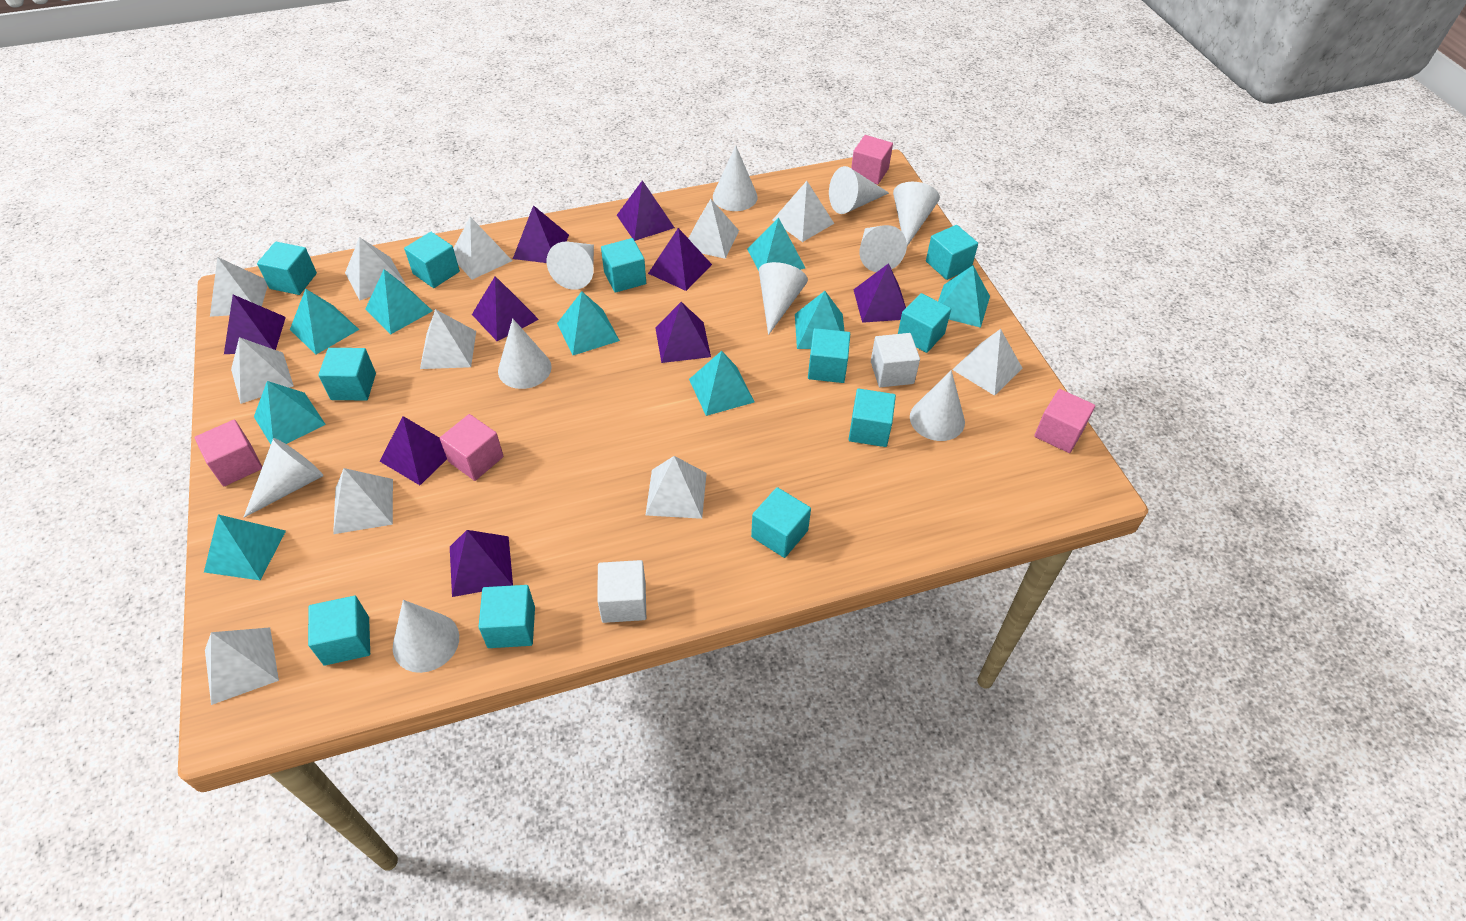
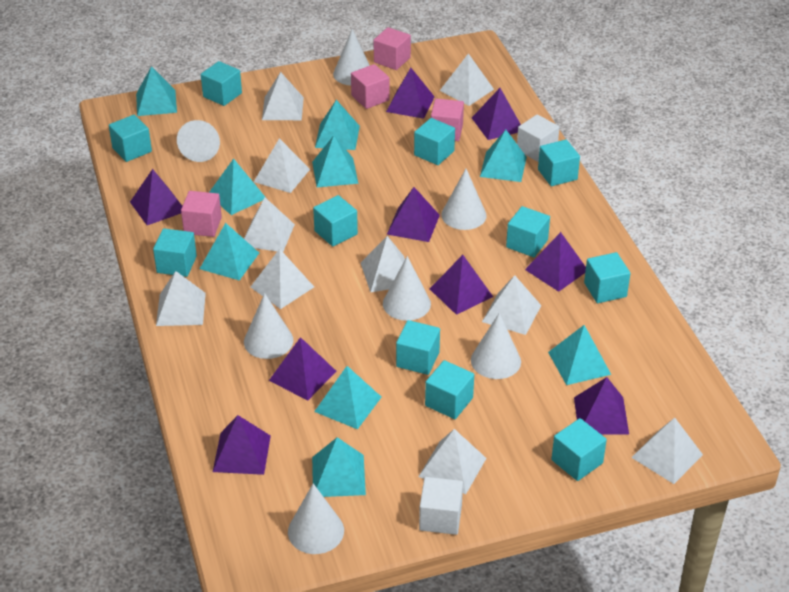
white cone: 10 -> 7
white pyramid: 11 -> 10

